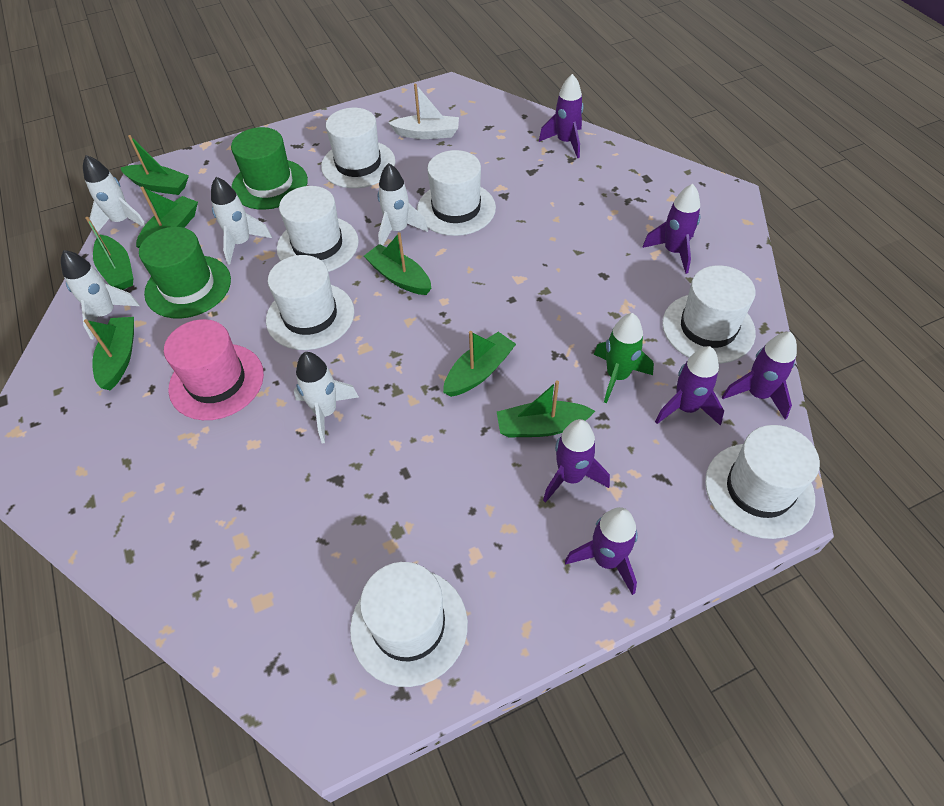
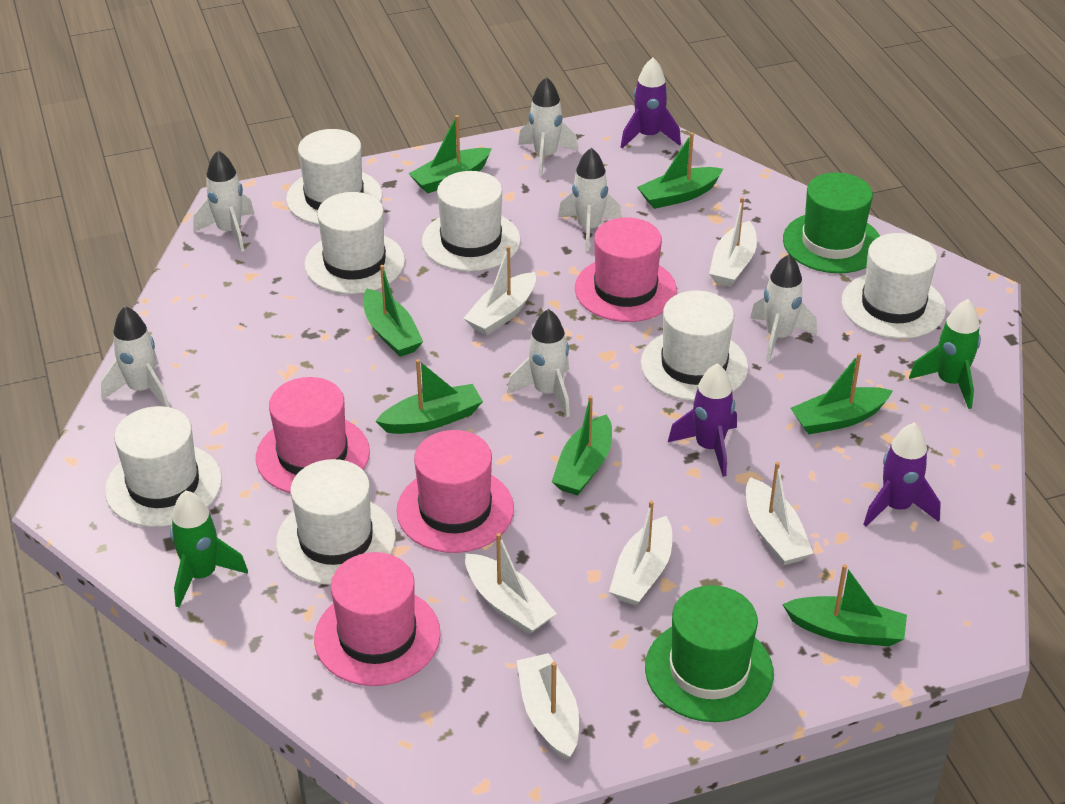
green rocket: 1 -> 2
pink hat: 1 -> 4
purple rocket: 6 -> 3
white boat: 1 -> 6
white rocket: 5 -> 6

